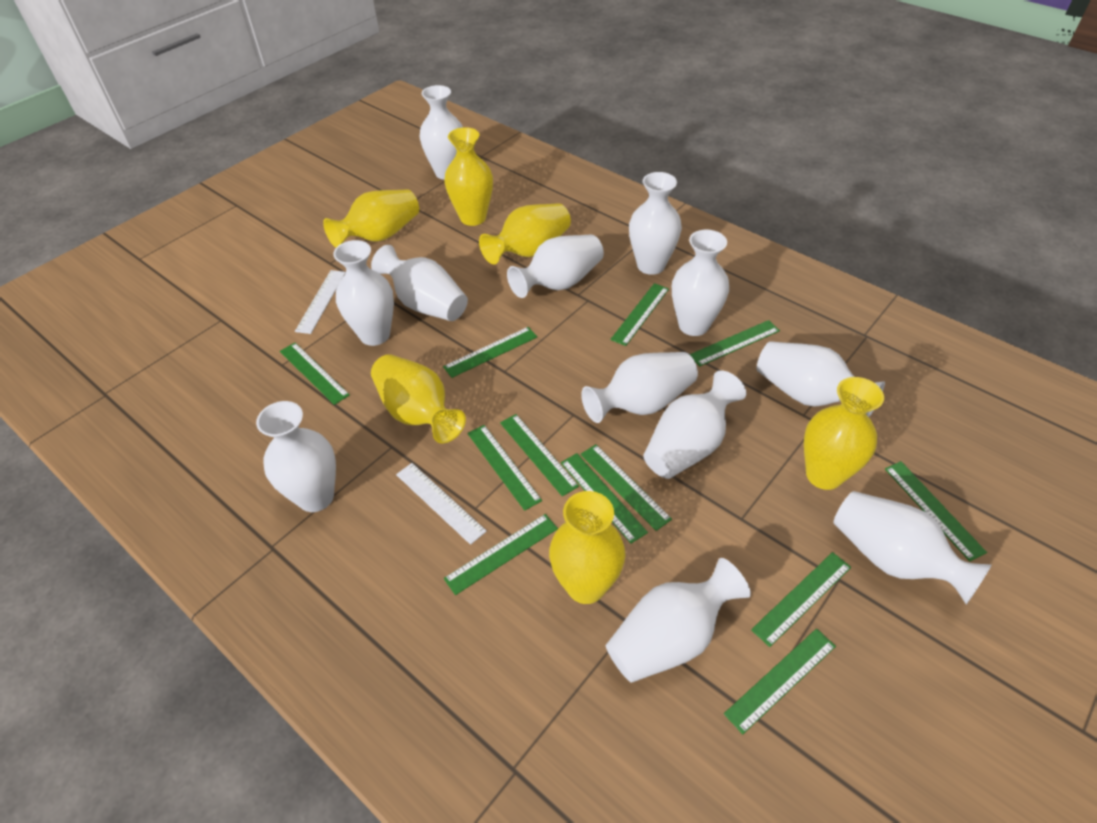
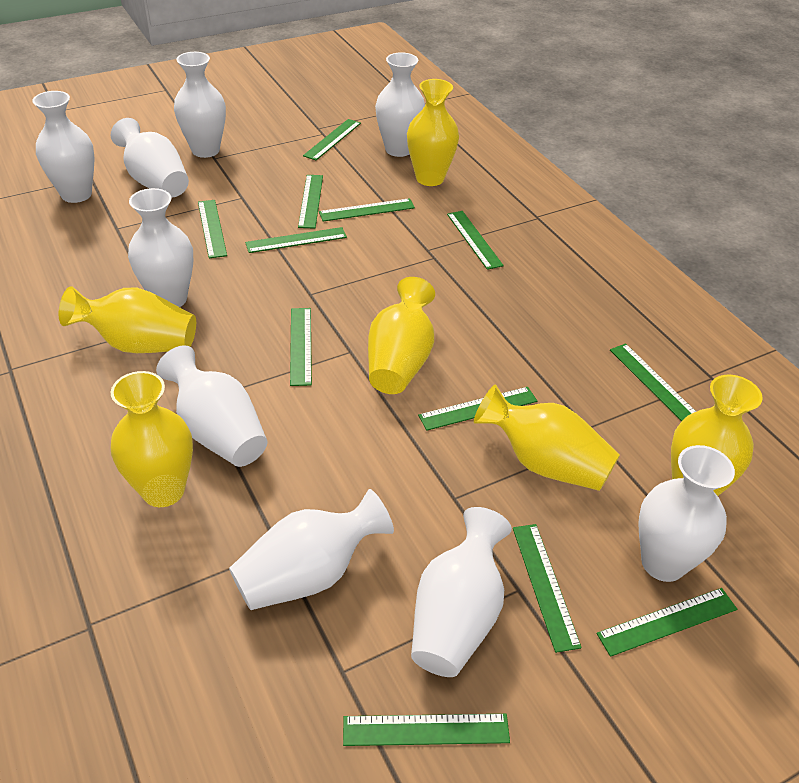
white ruler: 2 -> 0
white vase: 12 -> 9

